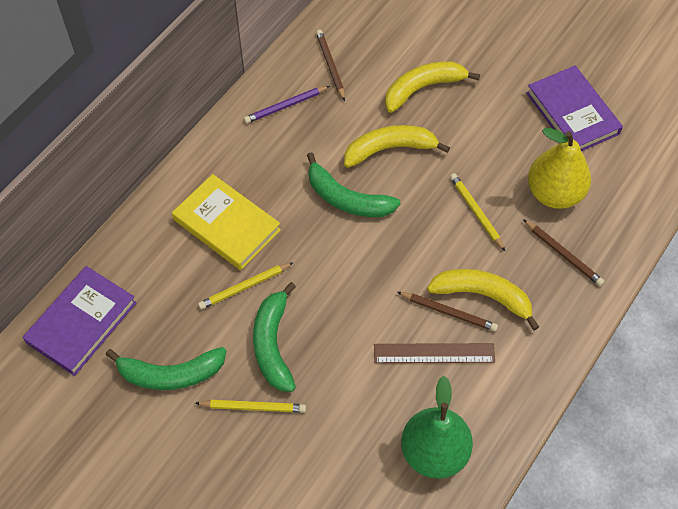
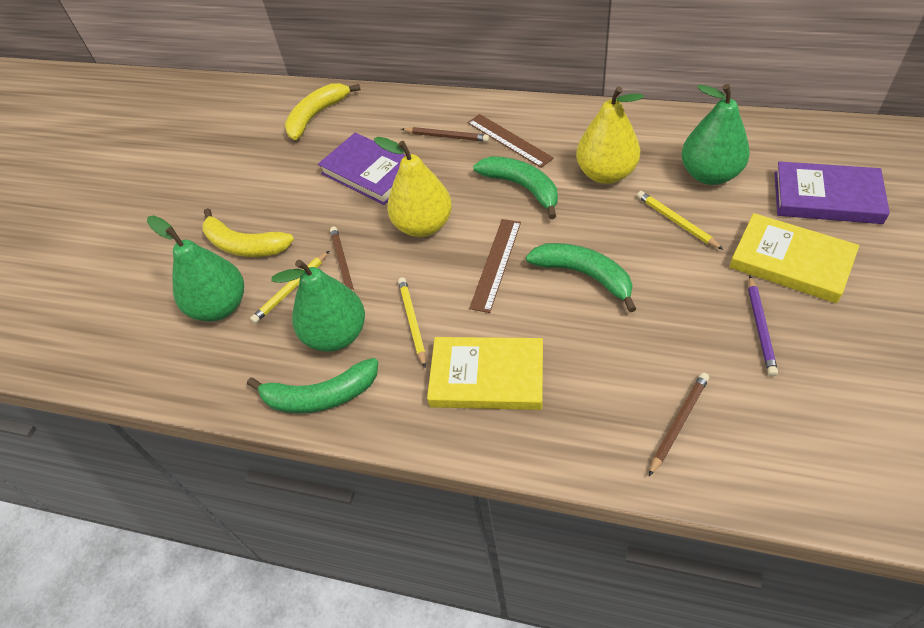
brown ruler: 1 -> 2
green pear: 1 -> 3
yellow banana: 3 -> 2
yellow book: 1 -> 2
yellow pear: 1 -> 2

